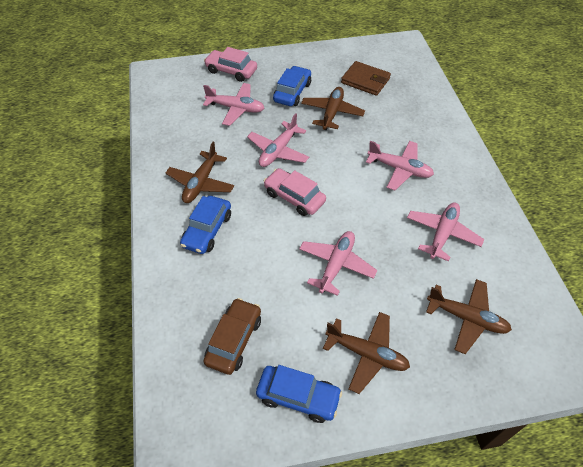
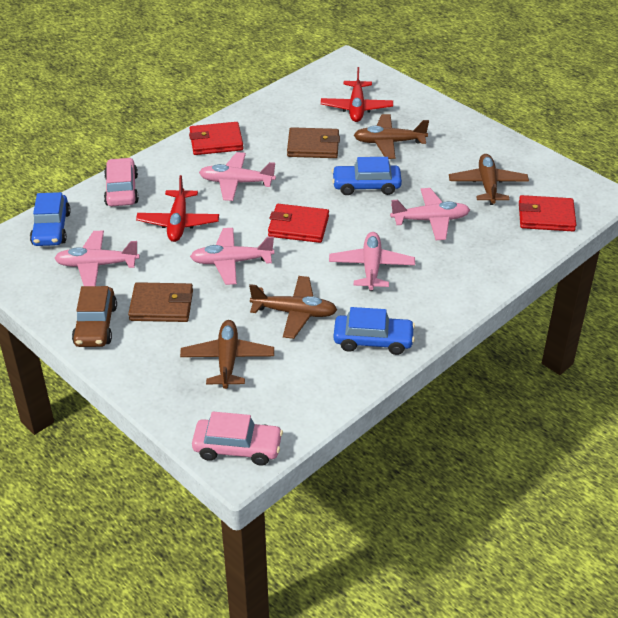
brown wallet: 1 -> 2
red plane: 0 -> 2
red wallet: 0 -> 3

